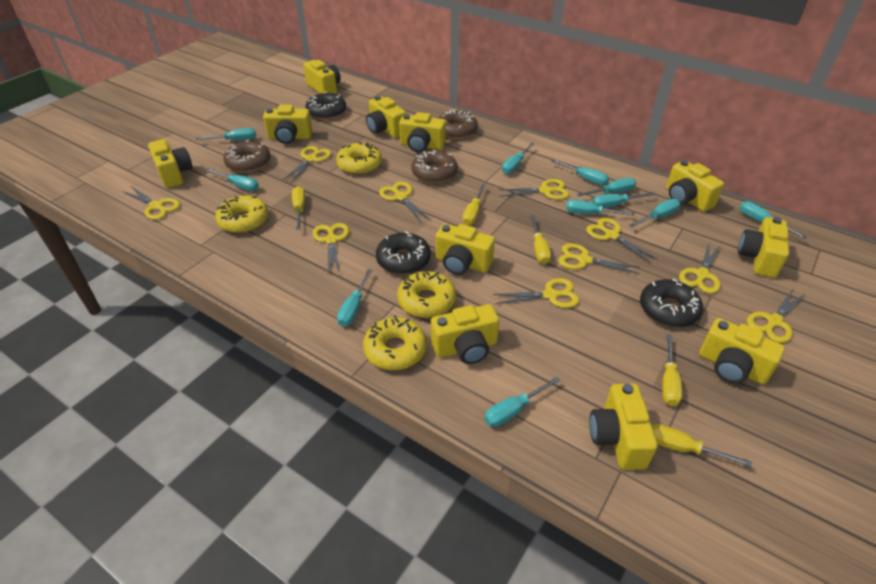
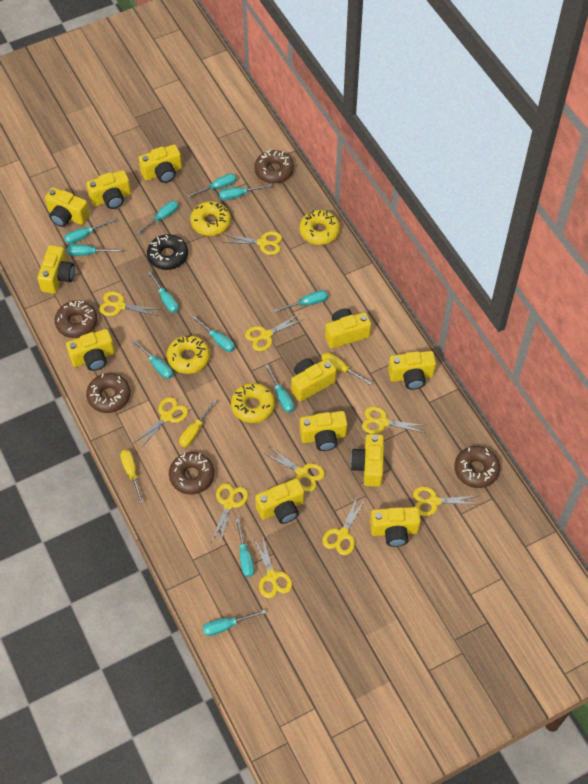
black donut: 3 -> 1
brown donut: 3 -> 5
turquoise screwdriver: 11 -> 12
yellow camera: 11 -> 12
yellow screwdriver: 5 -> 3

